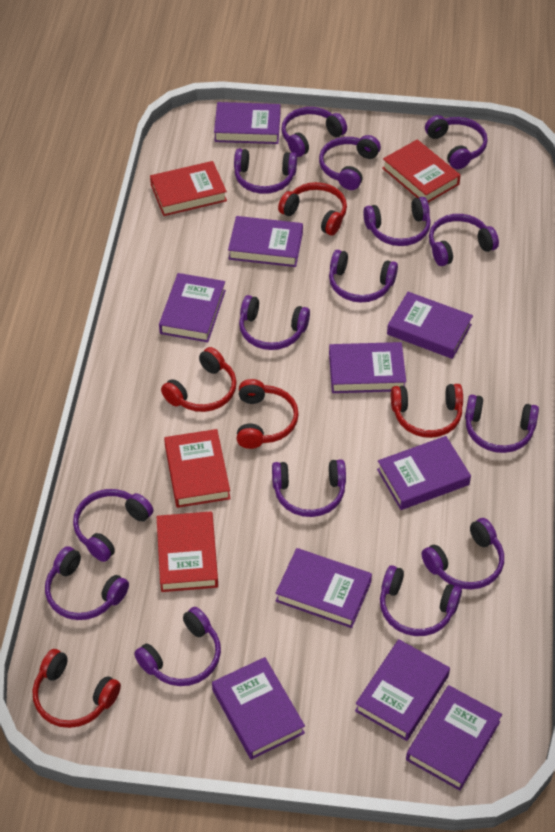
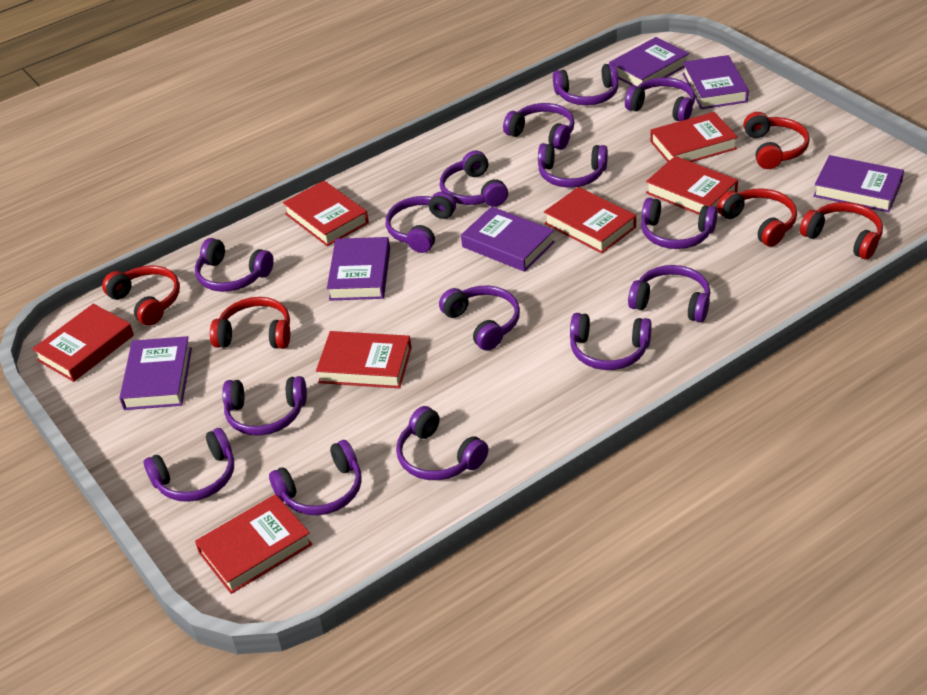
purple book: 10 -> 6
red book: 4 -> 7

